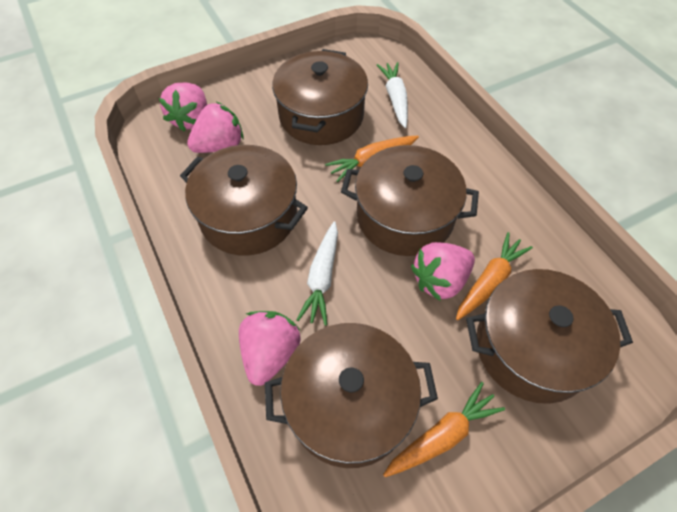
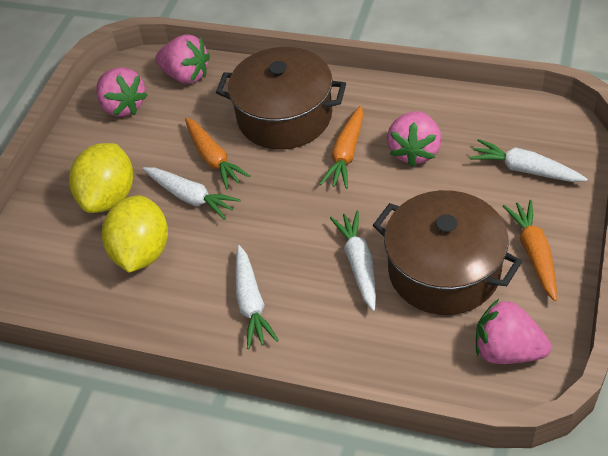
brown pot: 5 -> 2
white carrot: 2 -> 4
yellow lemon: 0 -> 2

